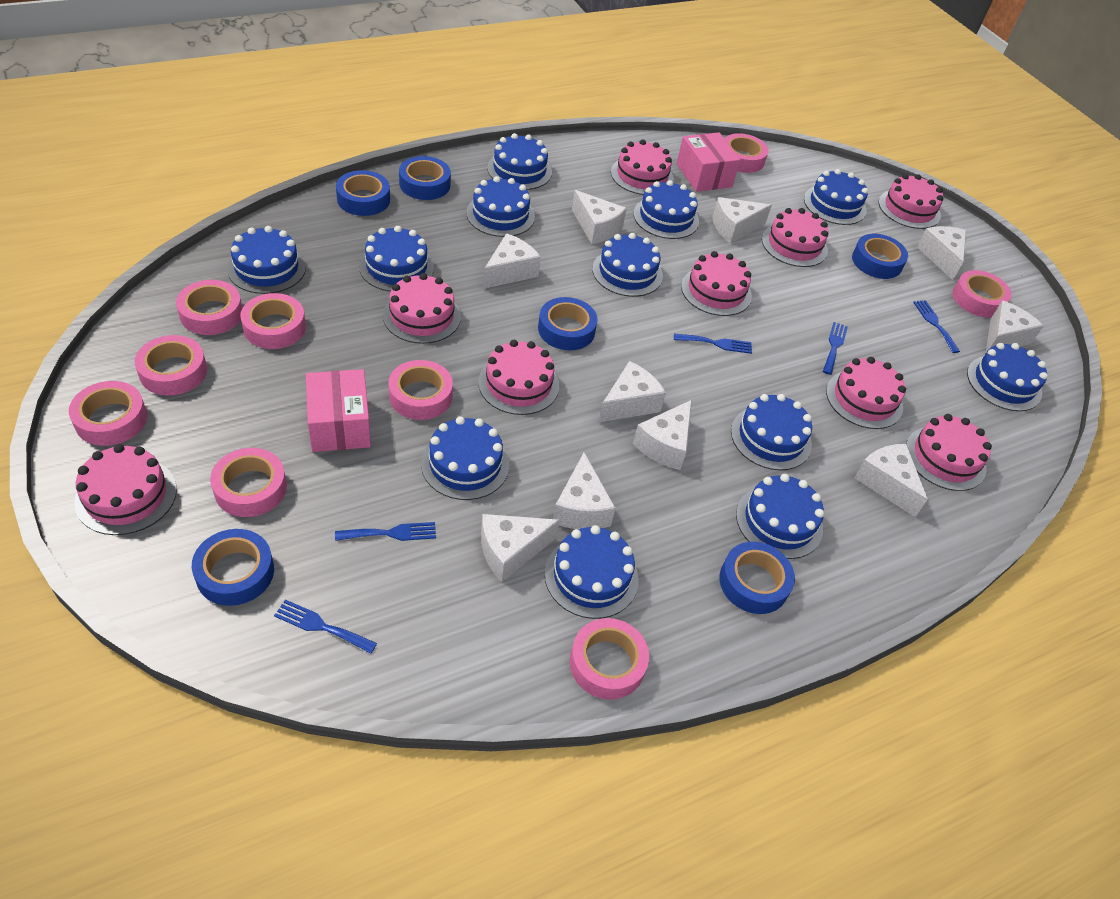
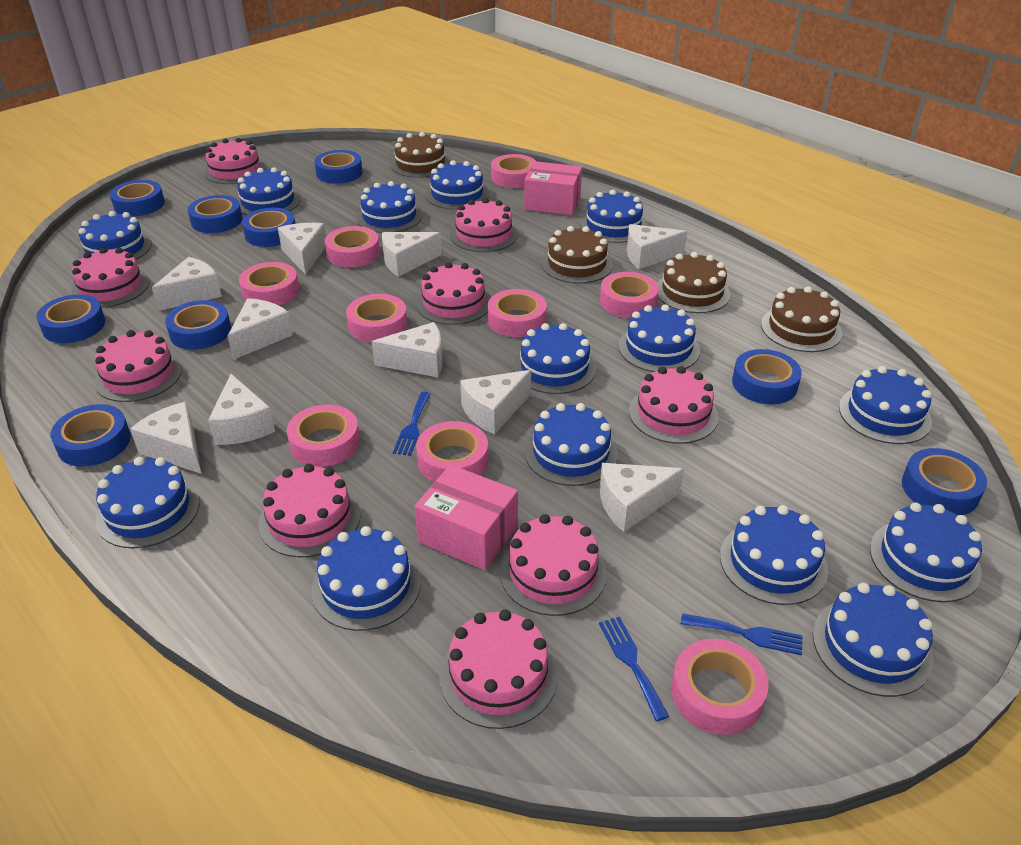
blue cake: 12 -> 14
blue fork: 5 -> 3
blue tape: 6 -> 9
brown cake: 0 -> 4

